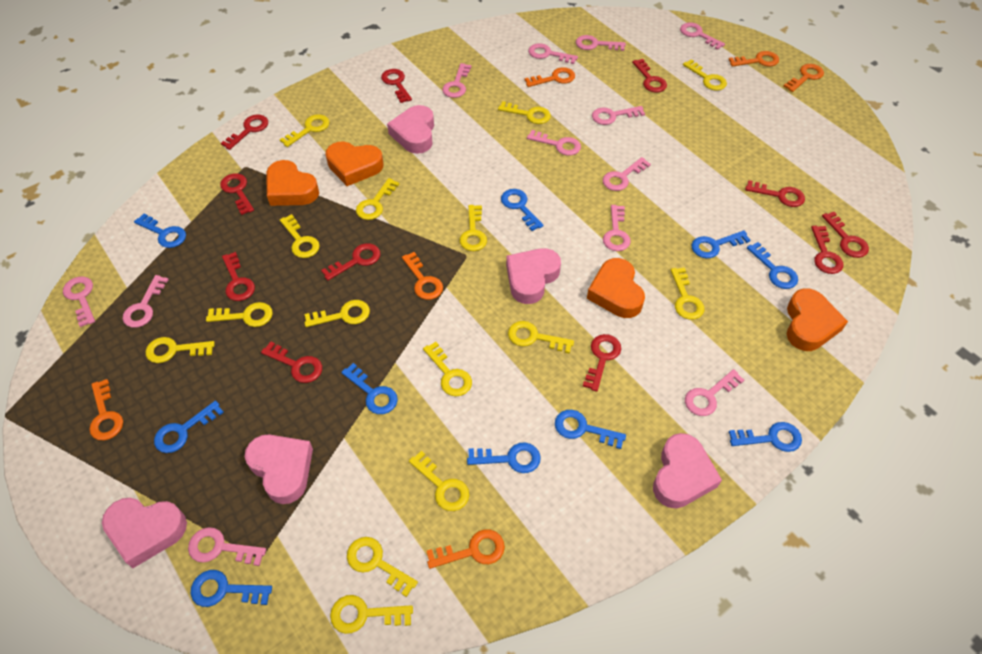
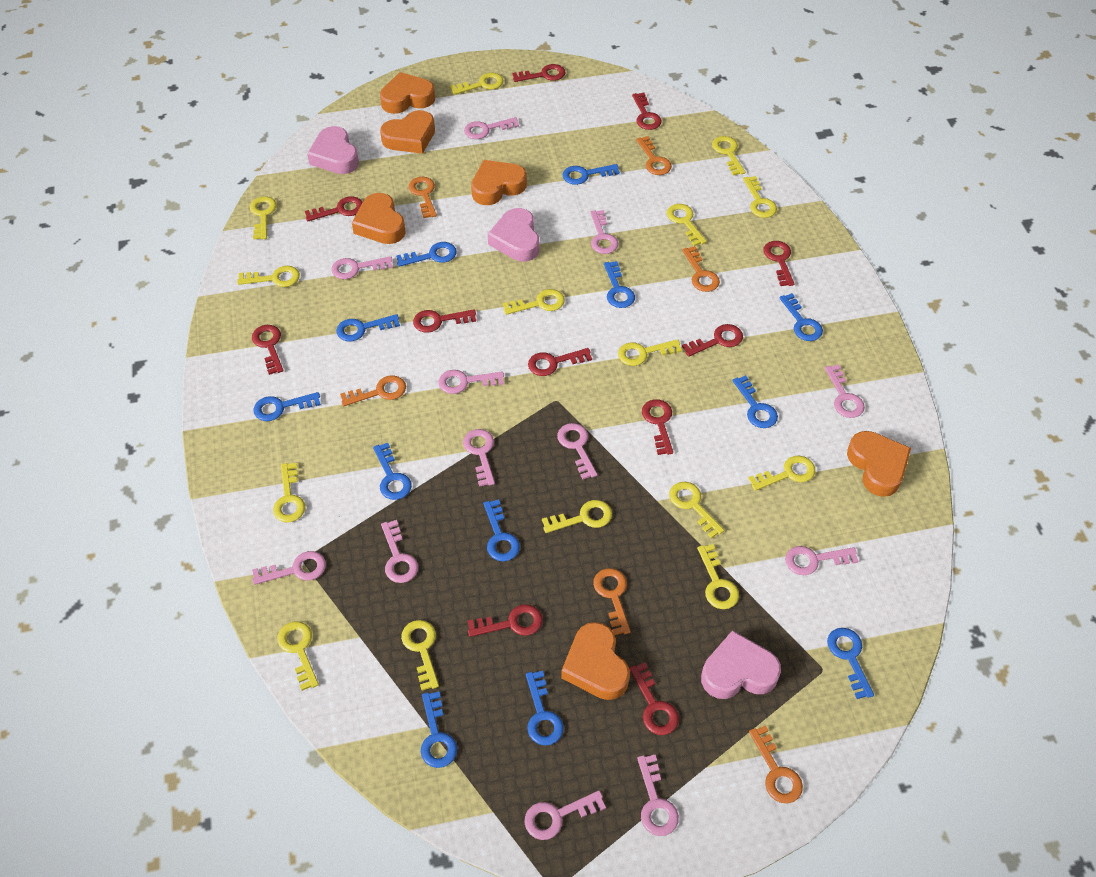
blue key: 10 -> 12
orange heart: 4 -> 6
pink heart: 5 -> 3

